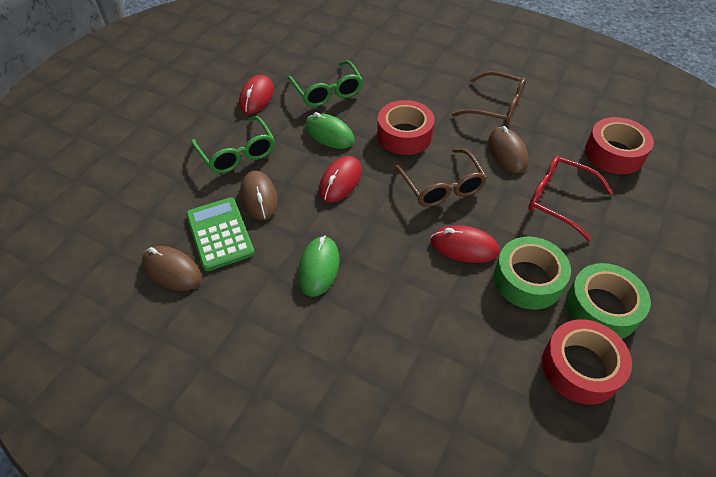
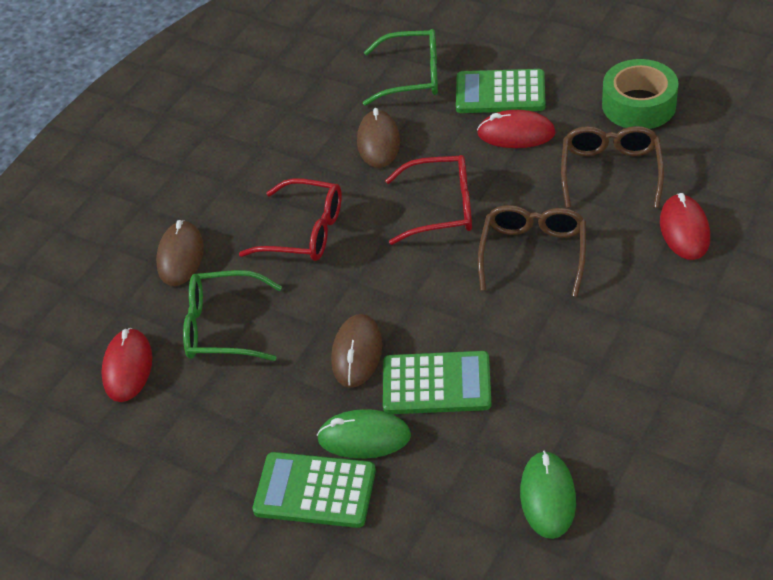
green calculator: 1 -> 3
green tape: 2 -> 1
red glasses: 1 -> 2
red tape: 3 -> 0

